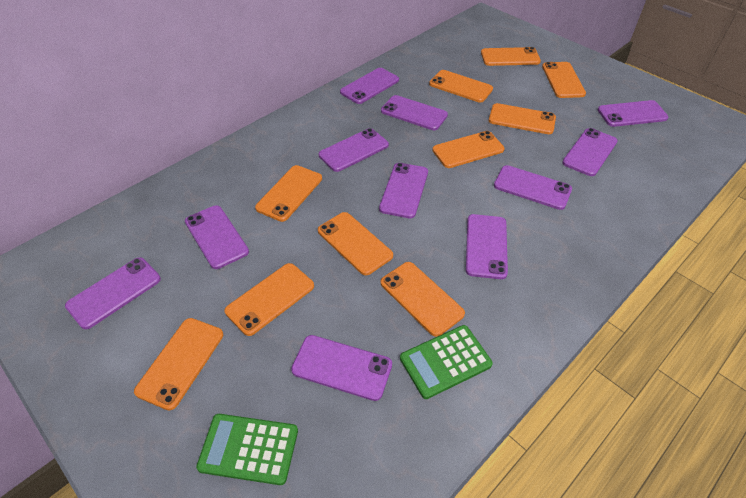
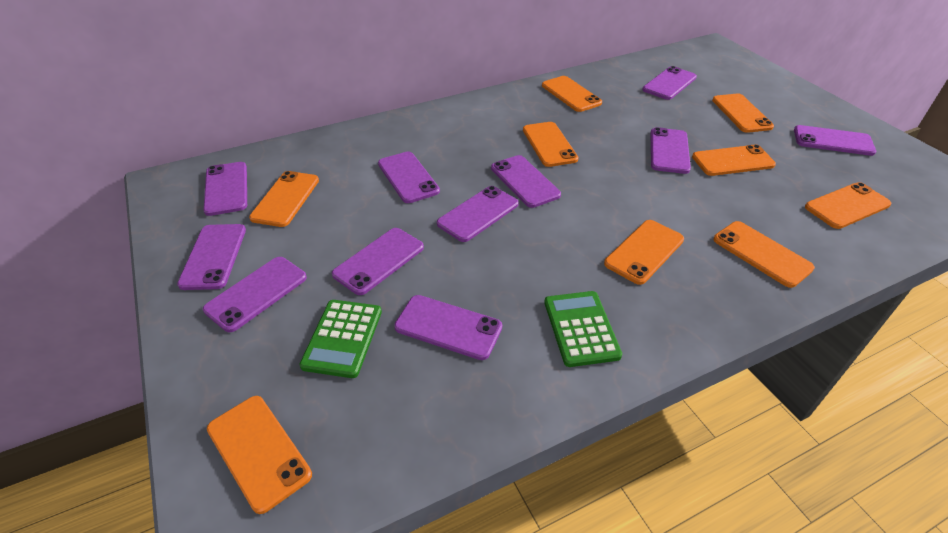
orange phone: 10 -> 9

